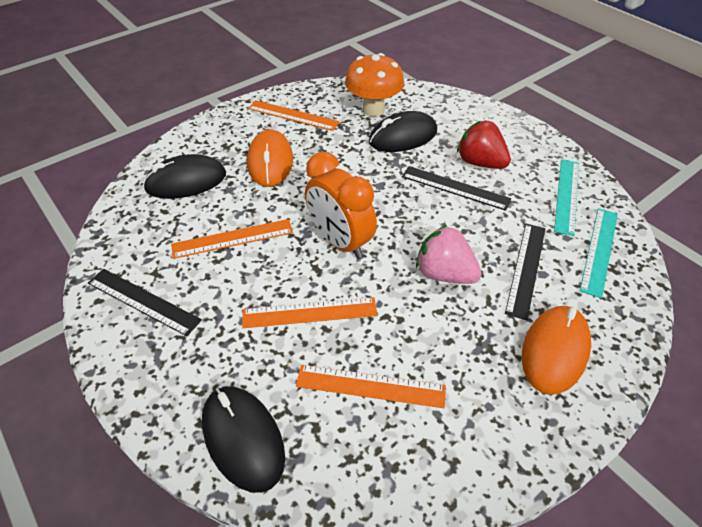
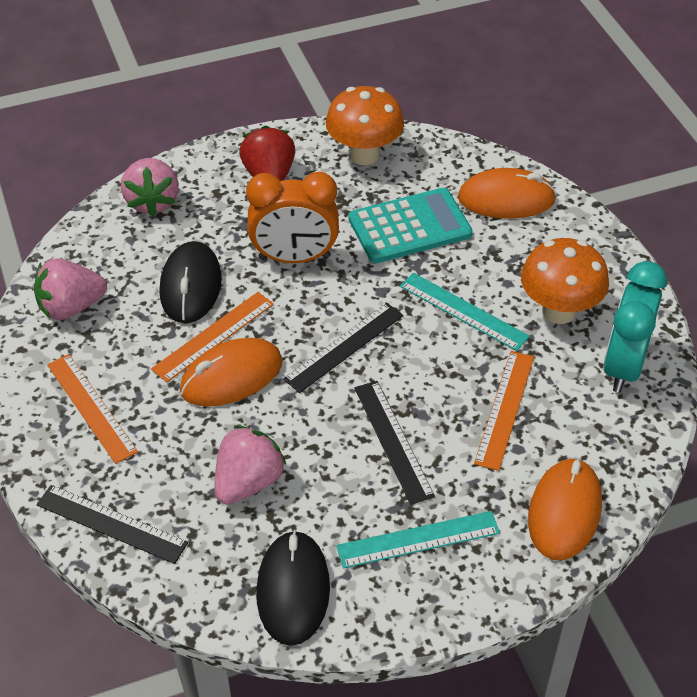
black mouse: 3 -> 2
orange mouse: 2 -> 3
orange mushroom: 1 -> 2
orange ruler: 4 -> 3
pink strawberry: 1 -> 3
turquoise calculator: 0 -> 1
turquoise clock: 0 -> 1

